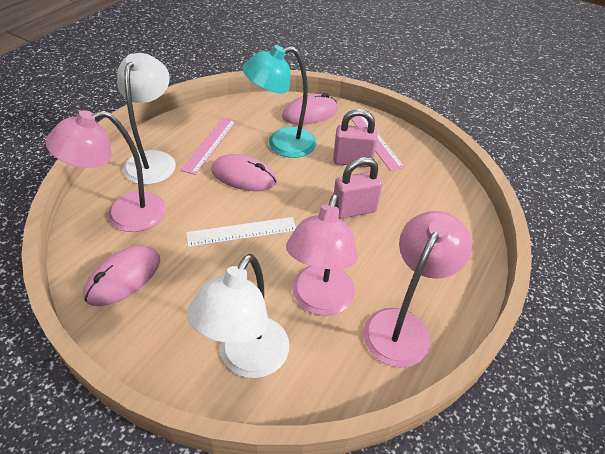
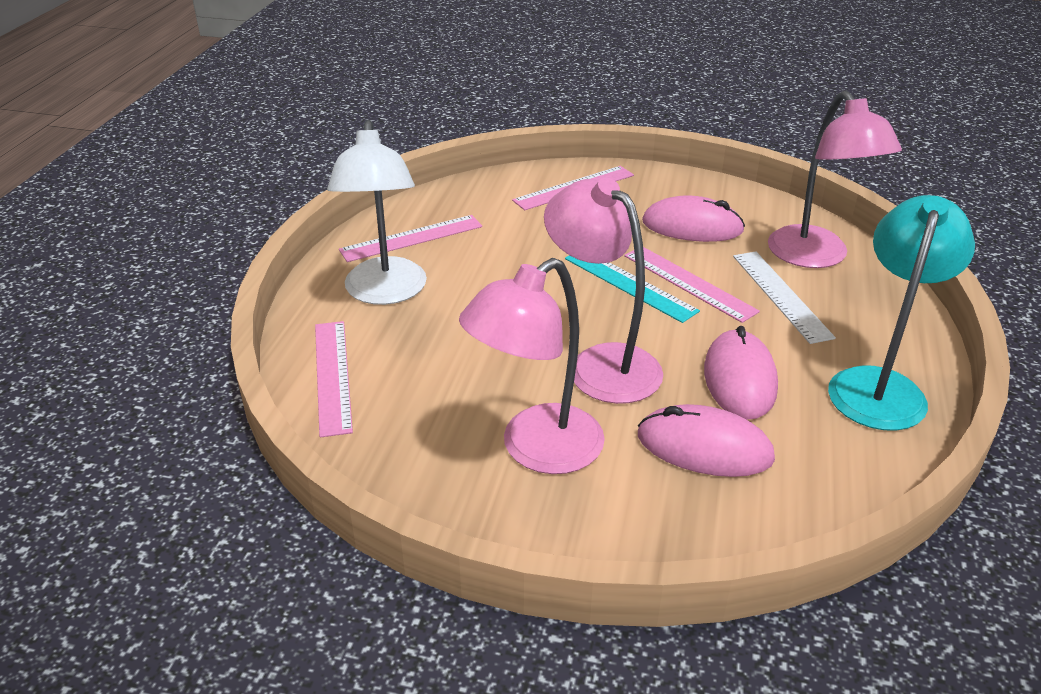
pink padlock: 2 -> 0
pink ruler: 2 -> 4
turquoise ruler: 0 -> 1
white lamp: 2 -> 1

